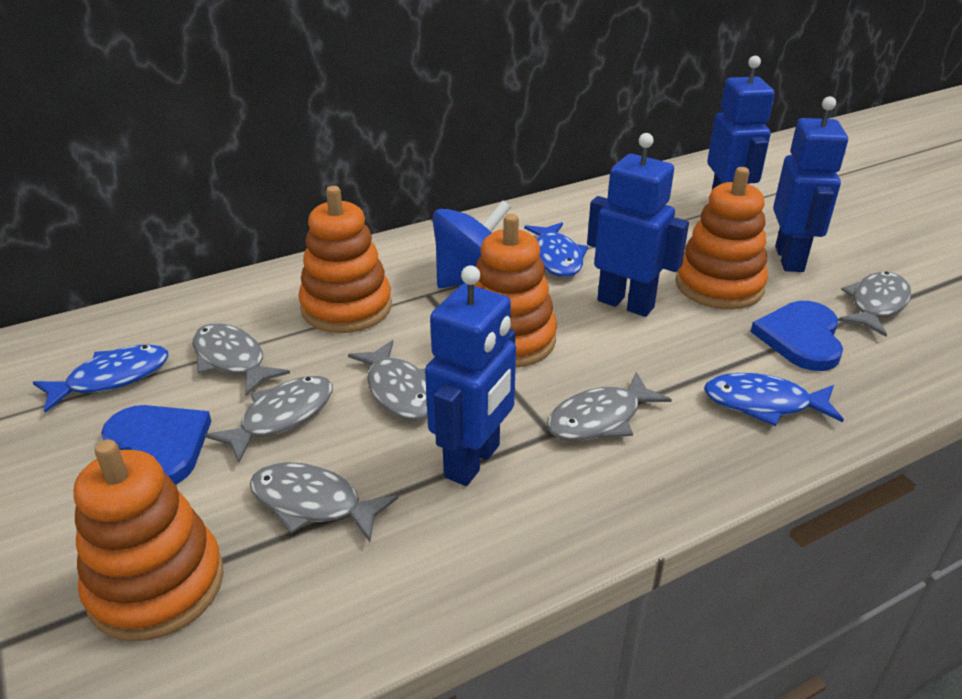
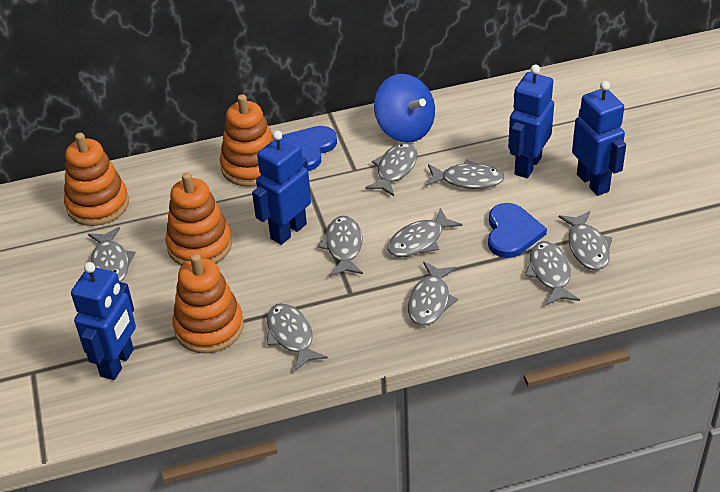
blue fish: 3 -> 0
grey fish: 6 -> 9

